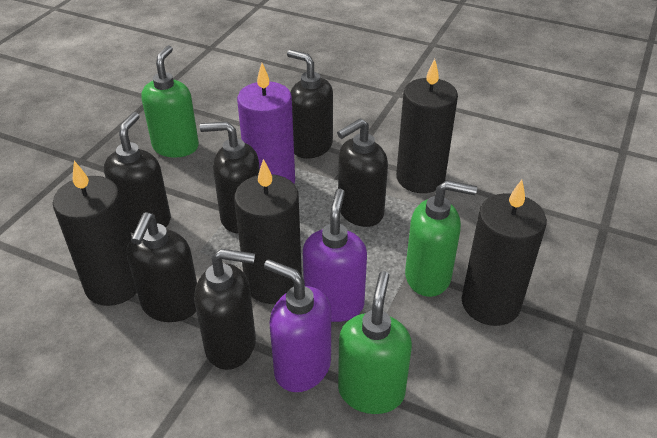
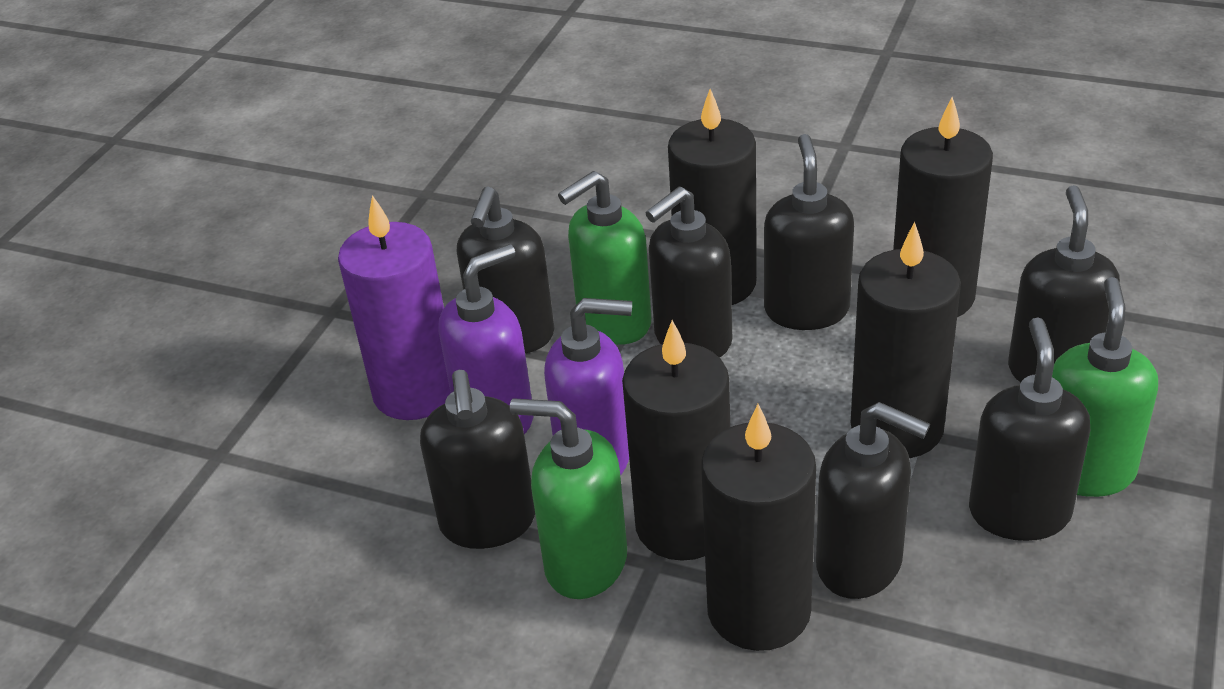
black candle: 4 -> 5
black soap dispenser: 6 -> 7

